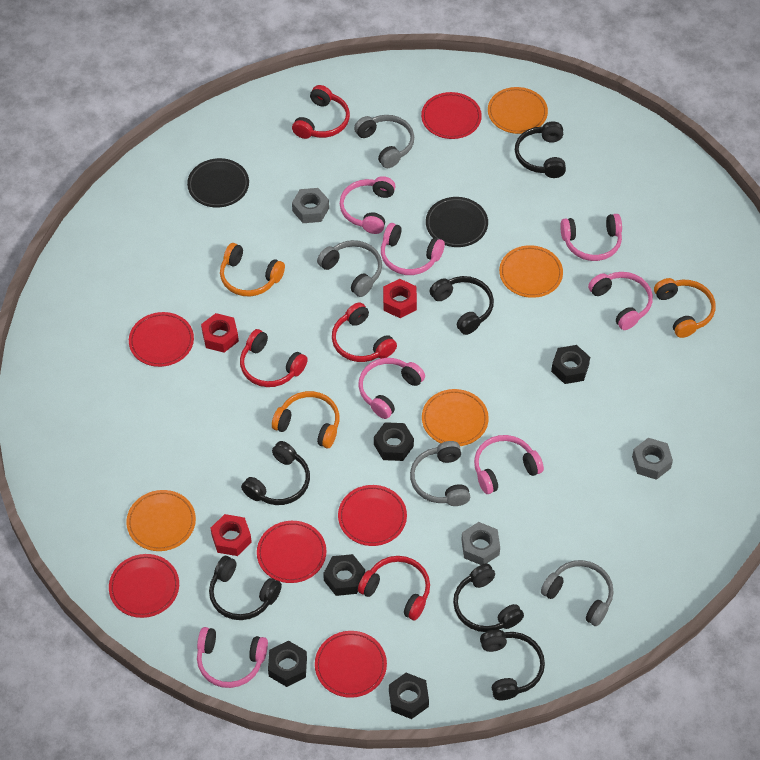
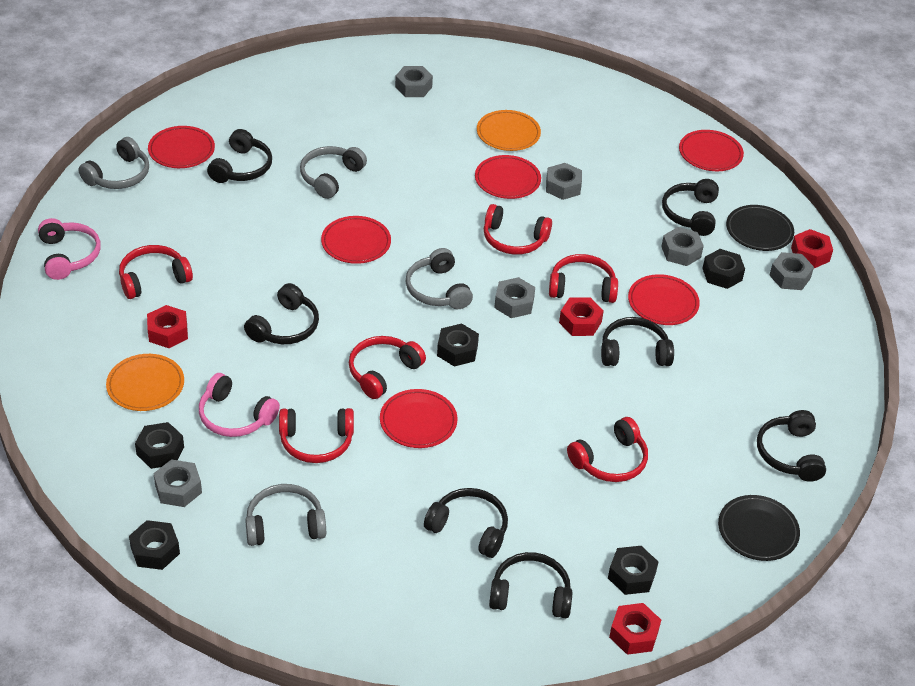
black headphones: 6 -> 7
grey nut: 3 -> 6
orange headphones: 3 -> 0
orange plate: 4 -> 2
pink headphones: 7 -> 2
red headphones: 4 -> 6
red nut: 3 -> 4

